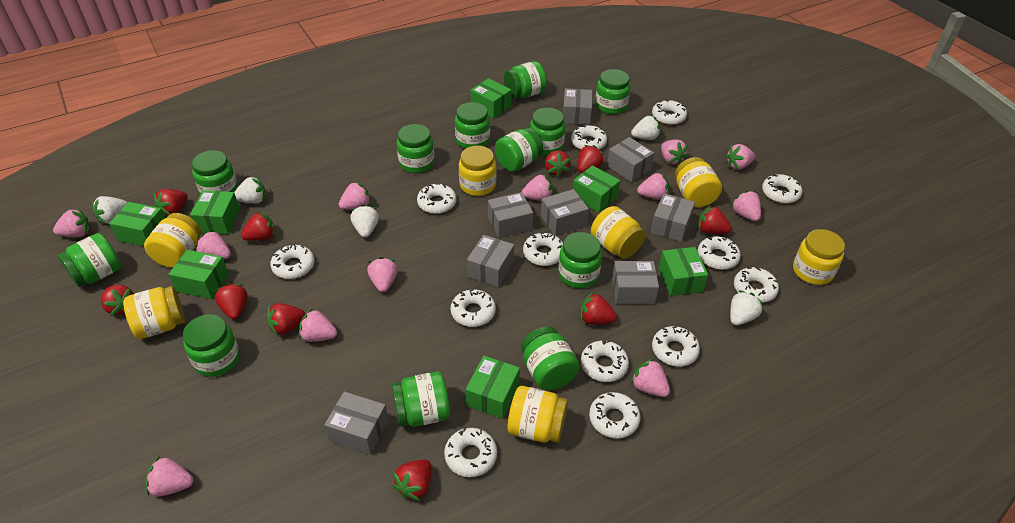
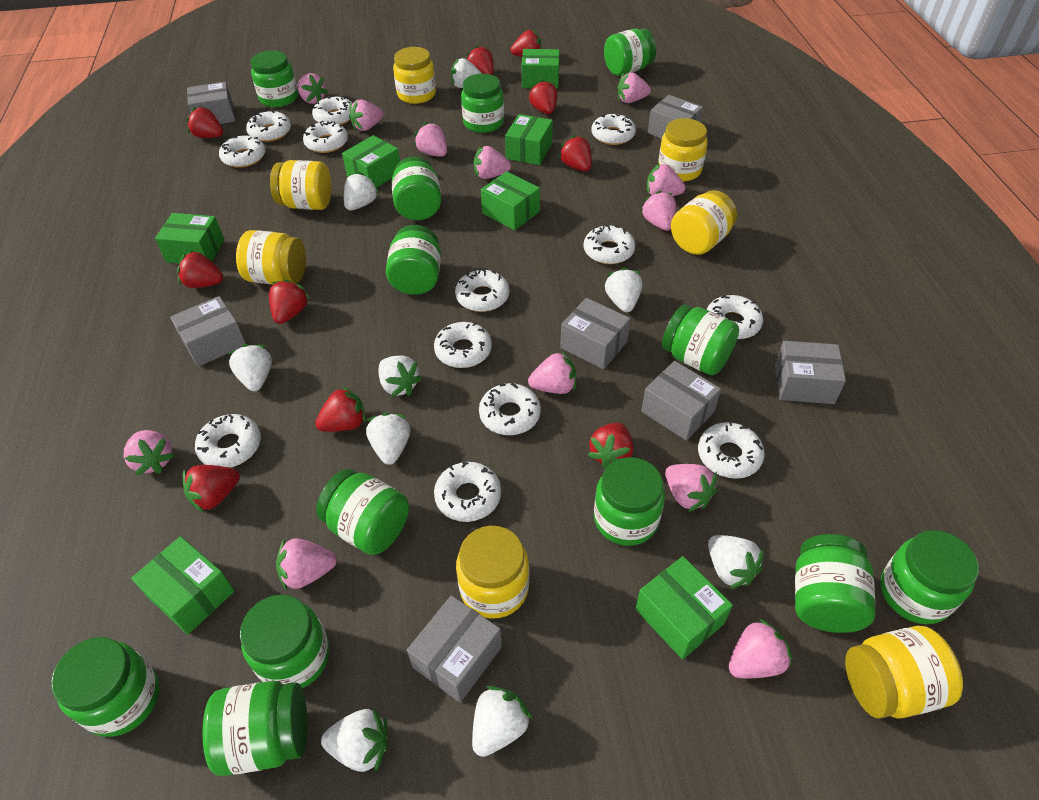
green jar: 12 -> 13
grey box: 8 -> 7
white strawberry: 5 -> 9

